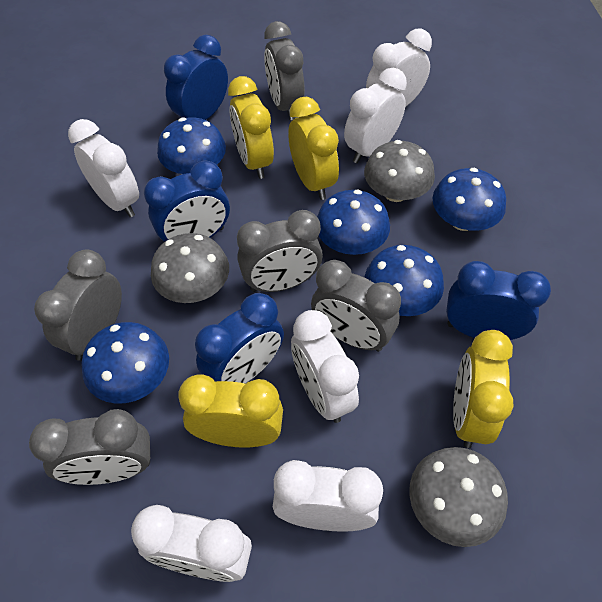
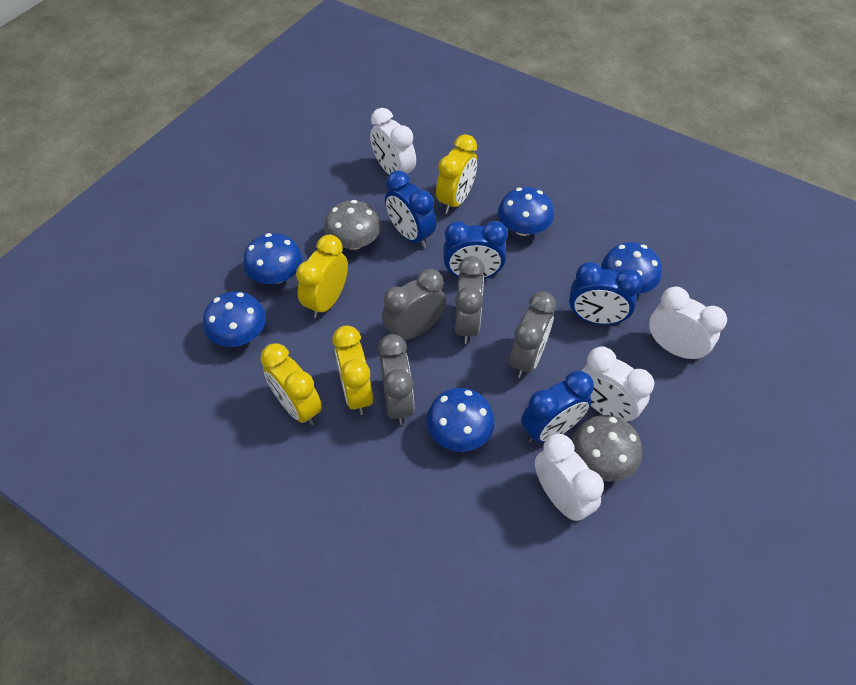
grey clock: 5 -> 4
grey mushroom: 3 -> 2
white clock: 6 -> 4

